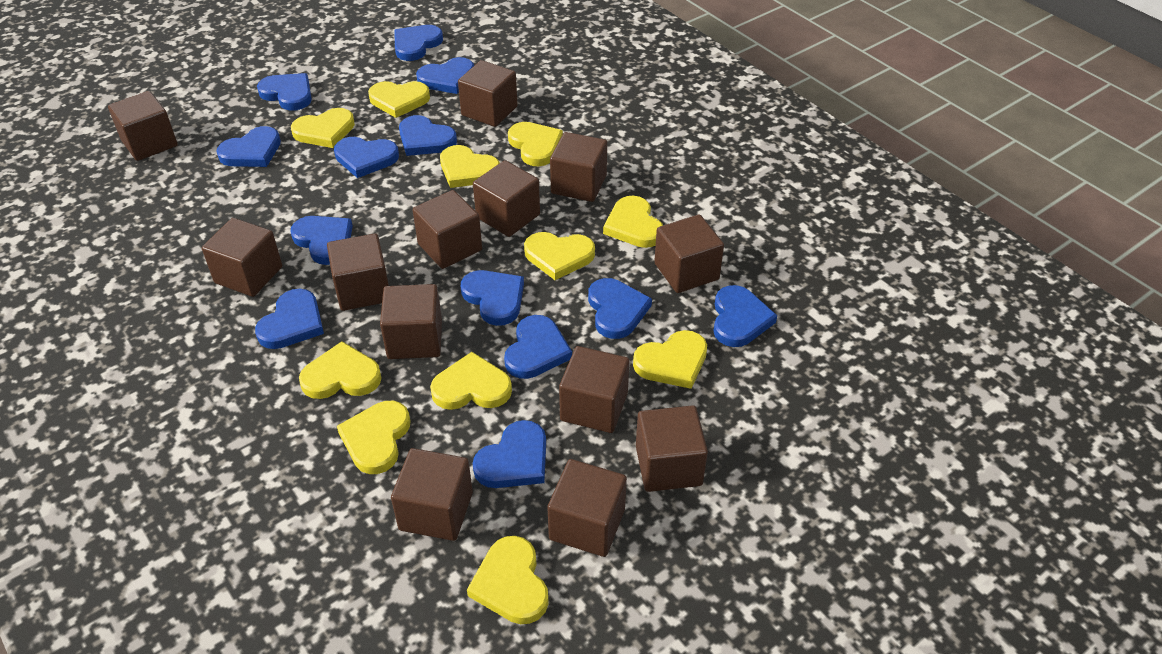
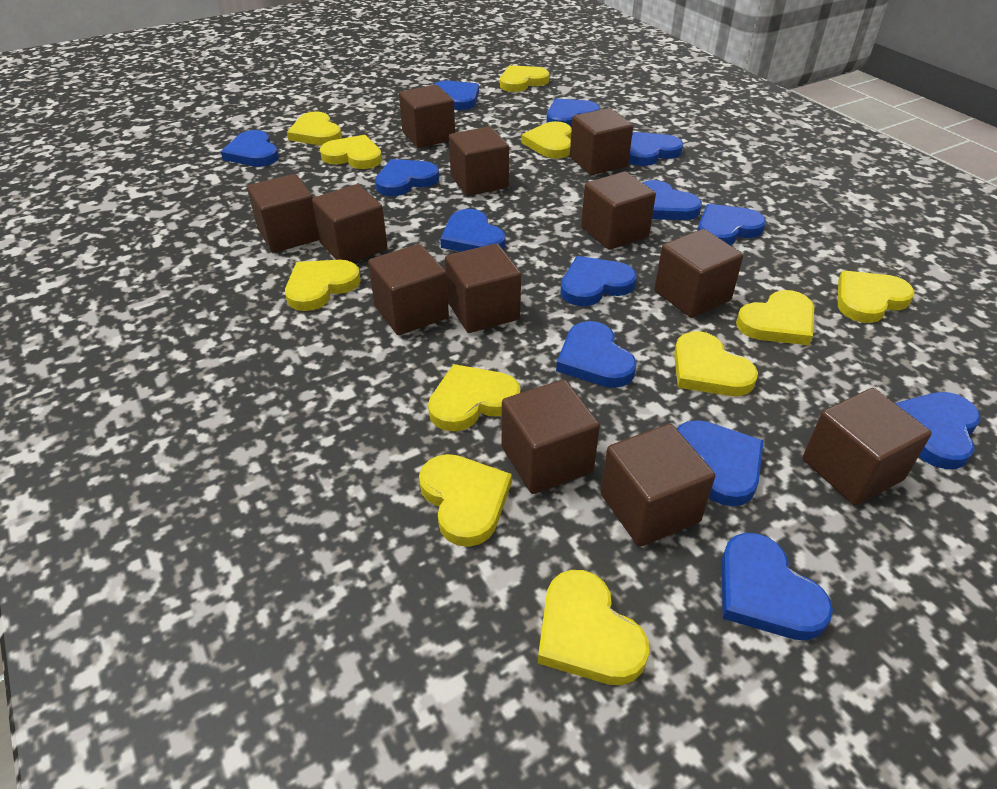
brown cube: 13 -> 12

